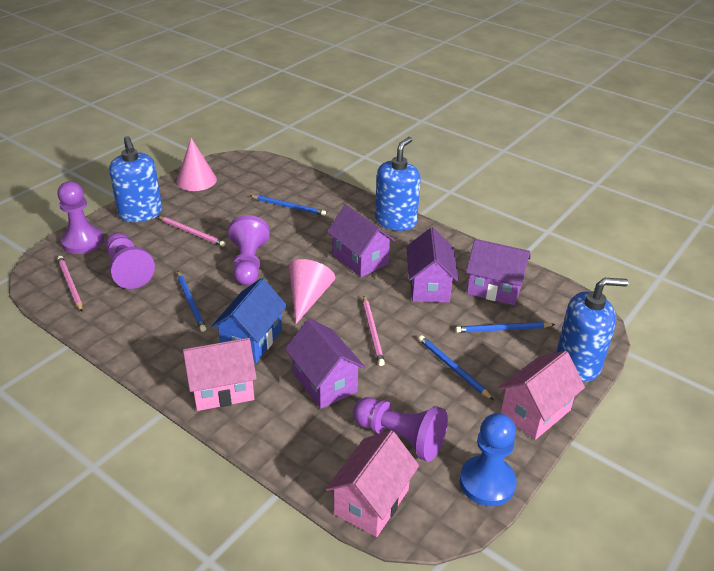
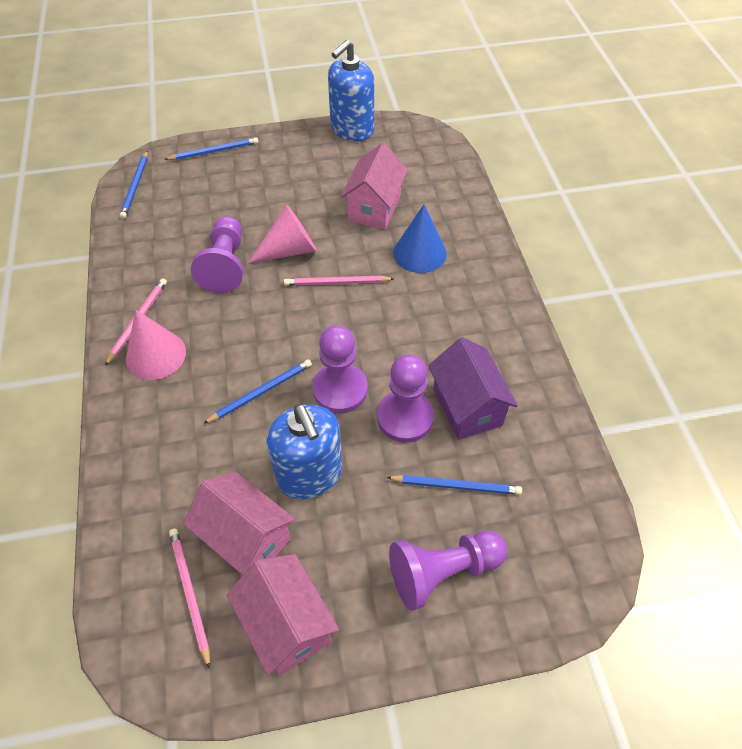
blue cone: 0 -> 1
blue house: 1 -> 0
blue pawn: 1 -> 0
blue soap dispenser: 3 -> 2
purple house: 4 -> 1

